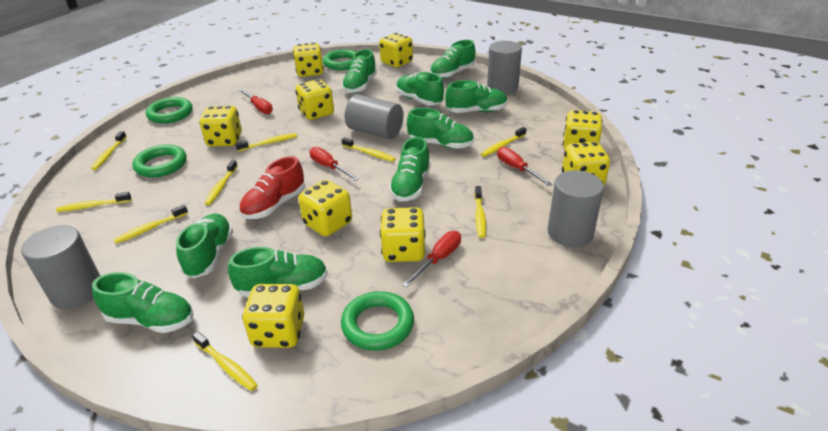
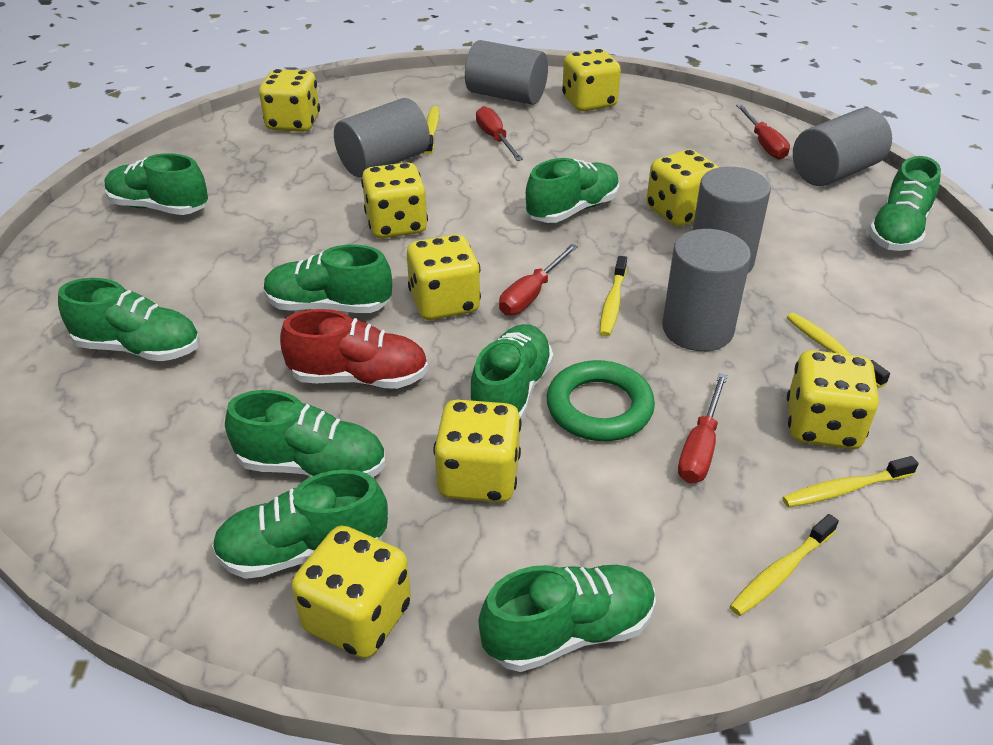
green ring: 4 -> 1
grey cylinder: 4 -> 5
yellow dice: 9 -> 8
yellow toothbrush: 9 -> 5

